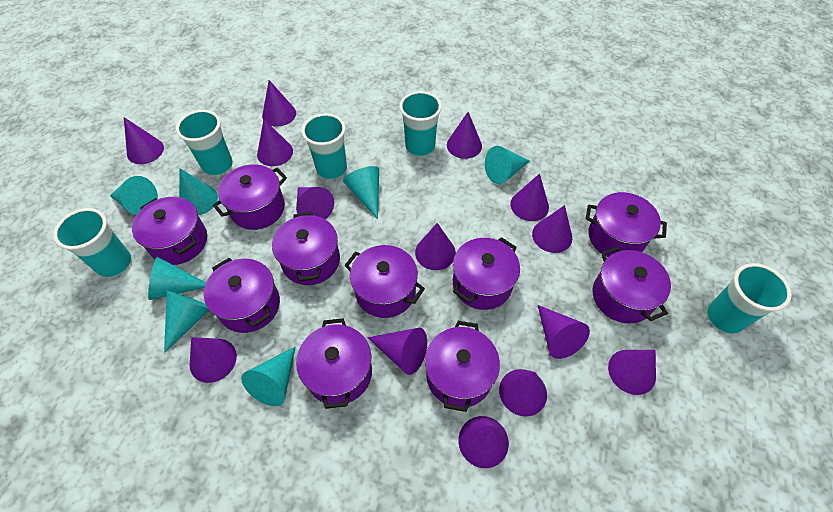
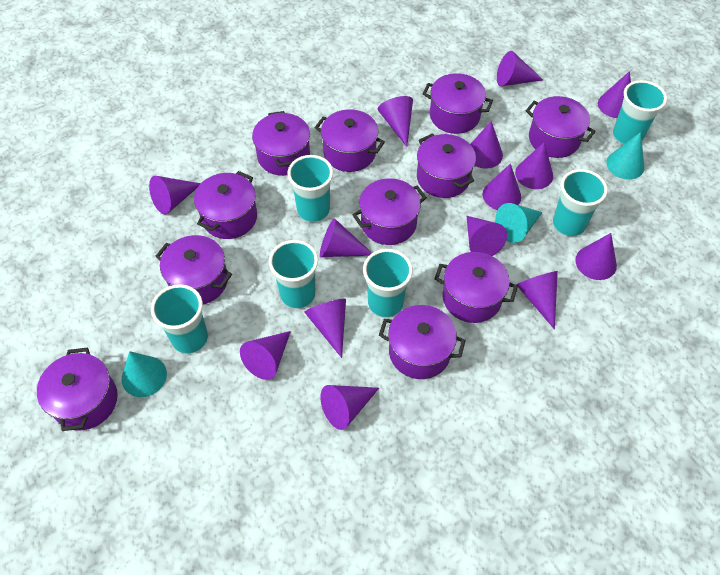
purple pot: 10 -> 11
turquoise cone: 7 -> 3
turquoise cup: 5 -> 6

